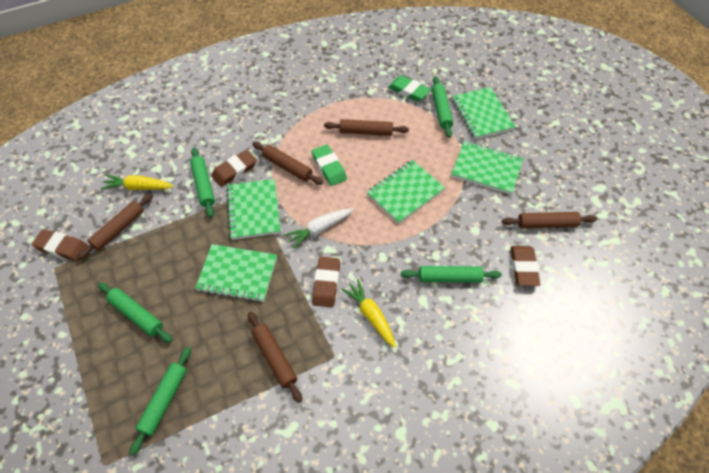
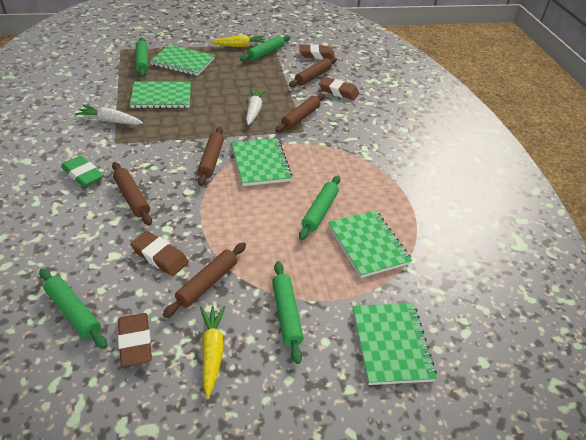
green eraser: 2 -> 1
white carrot: 1 -> 2

